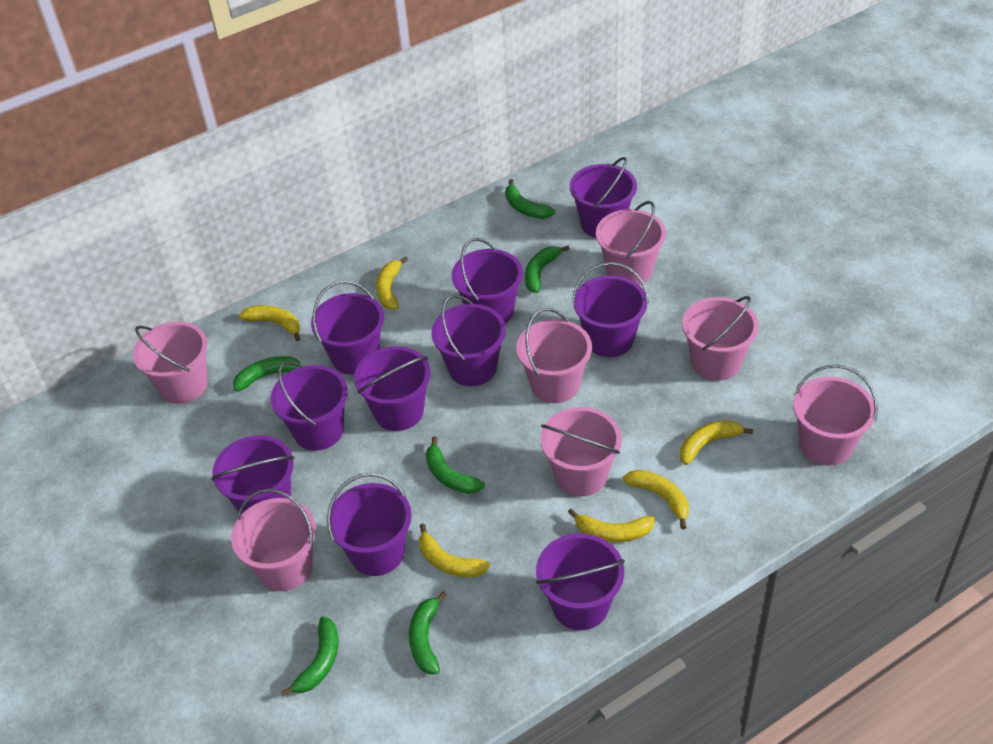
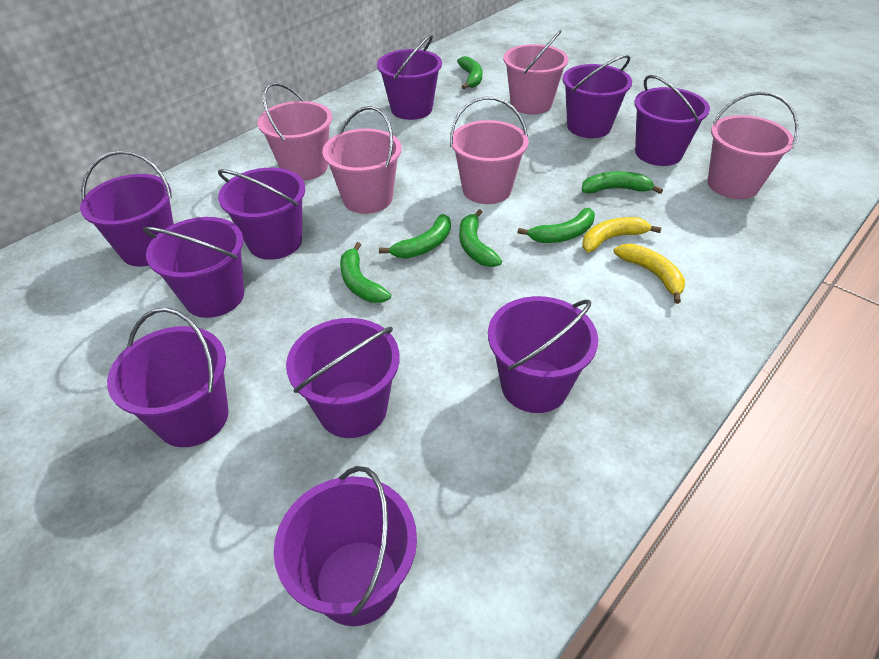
pink bucket: 7 -> 5
yellow banana: 6 -> 2

